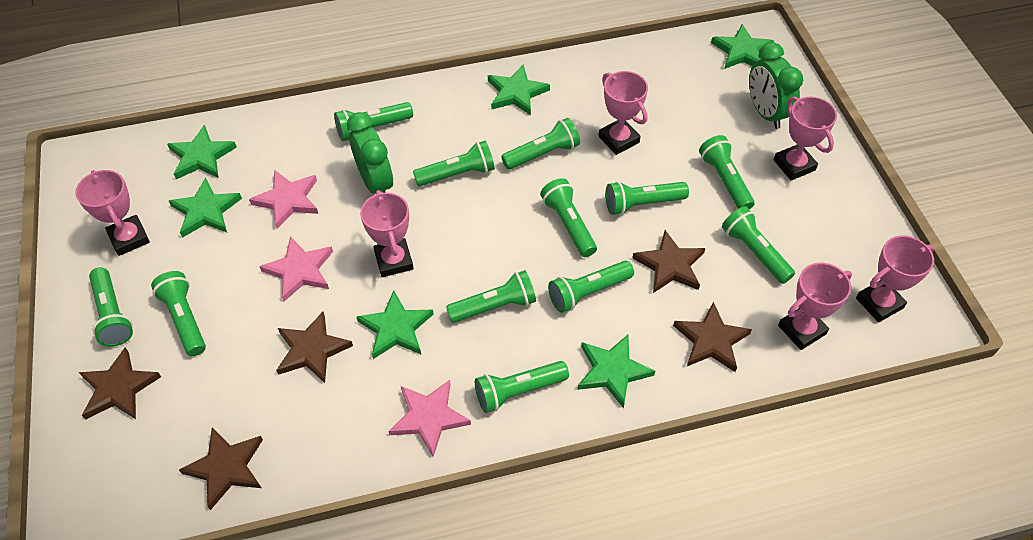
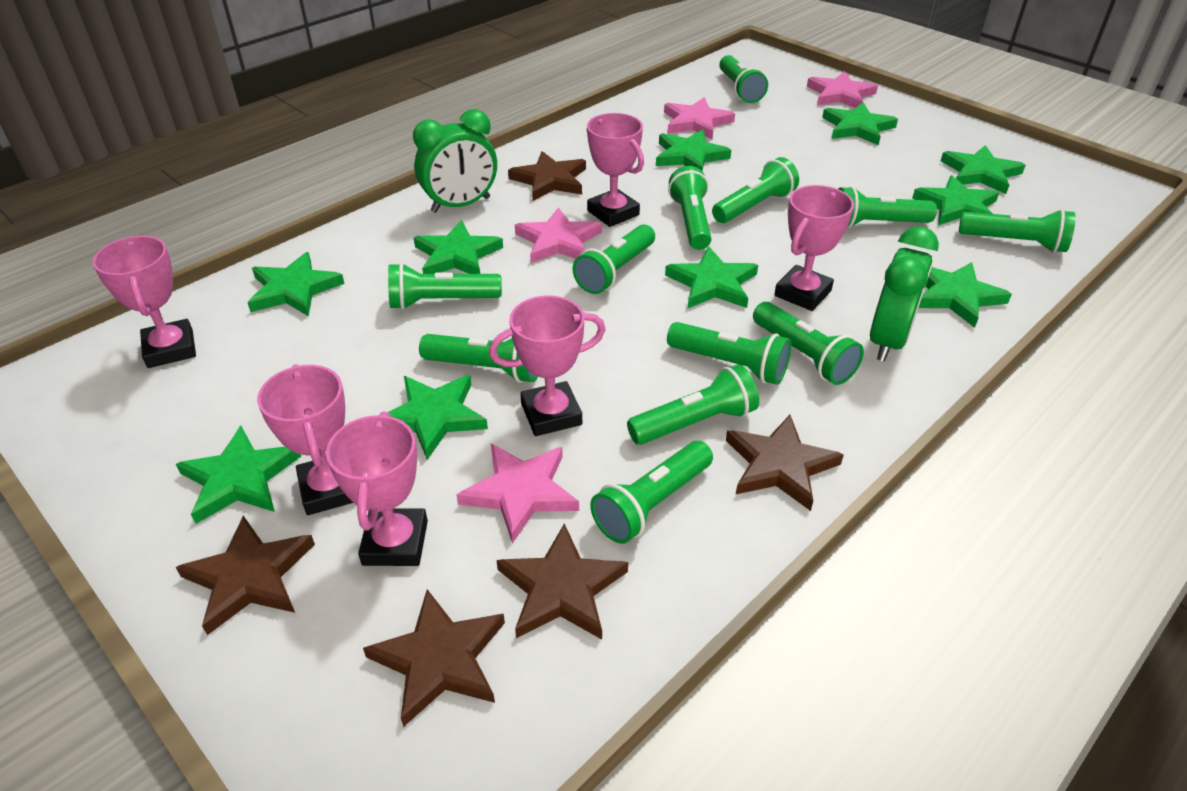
green star: 6 -> 10
pink star: 3 -> 4

